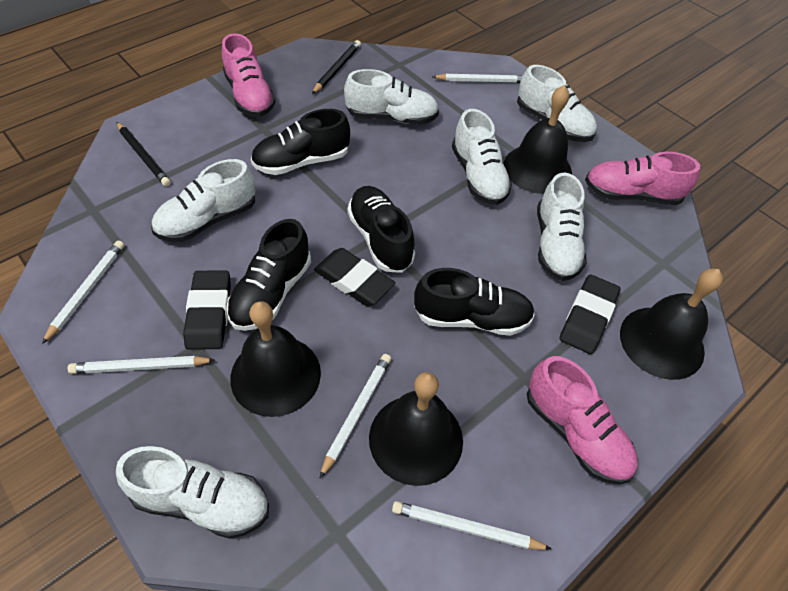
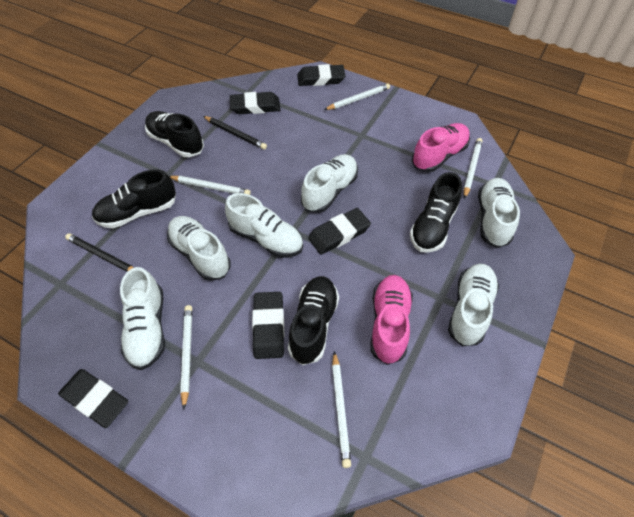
black bell: 4 -> 0
black eraser: 3 -> 5
pink shoe: 3 -> 2

